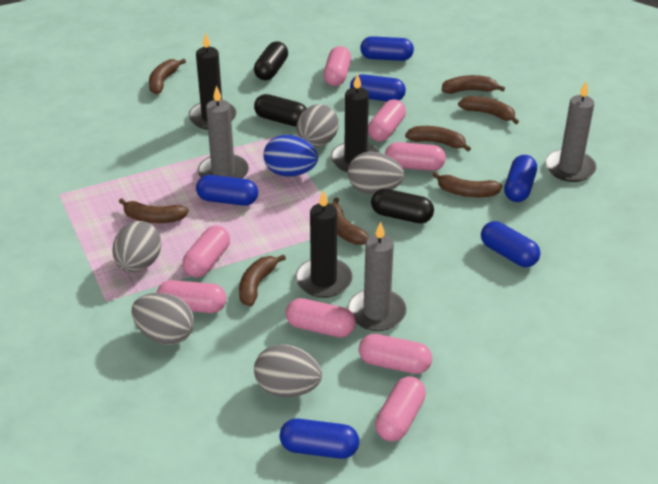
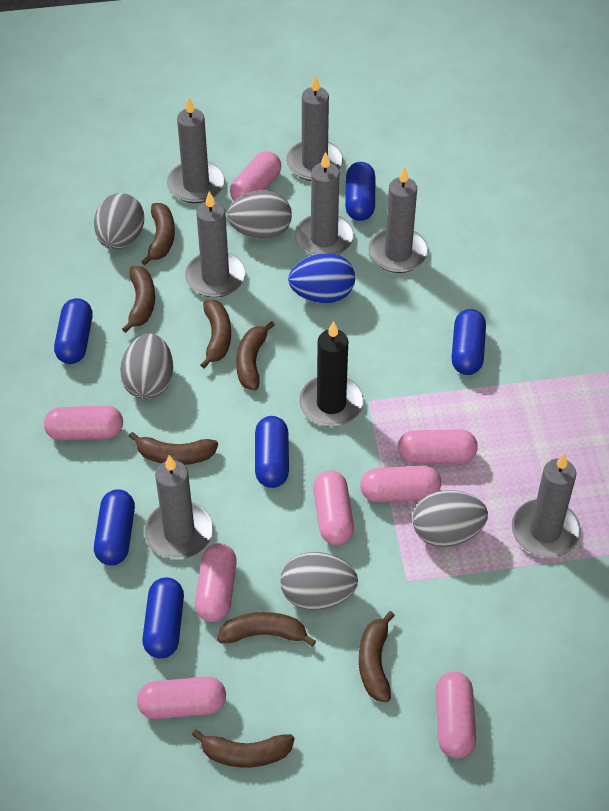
black candle: 3 -> 1
black capsule: 3 -> 0
grey candle: 3 -> 7

